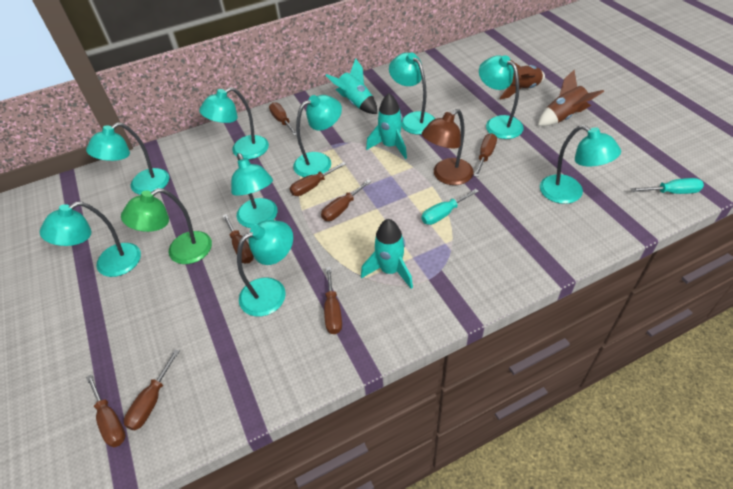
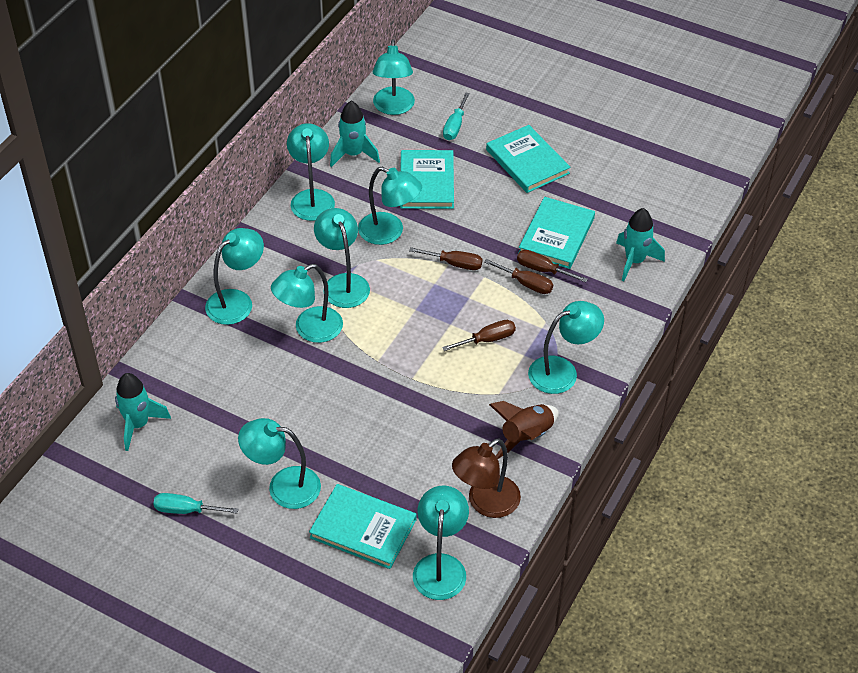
brown rocket: 2 -> 1
brown screwdriver: 8 -> 4
green lamp: 1 -> 0
turquoise book: 0 -> 4

